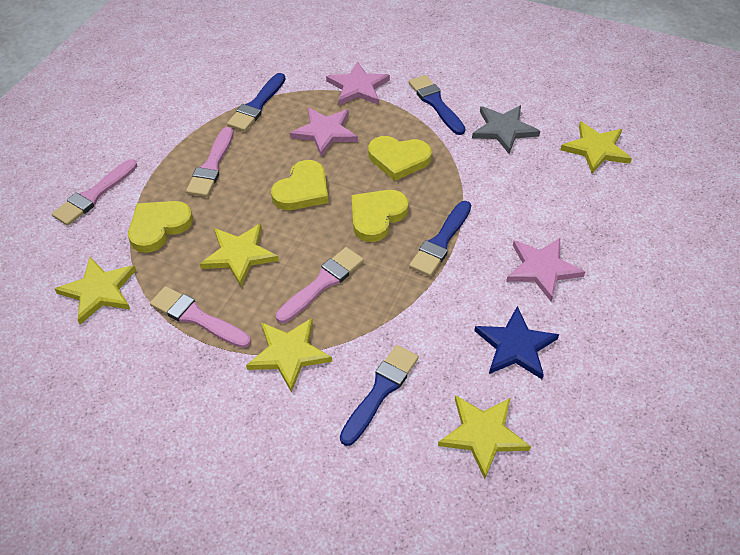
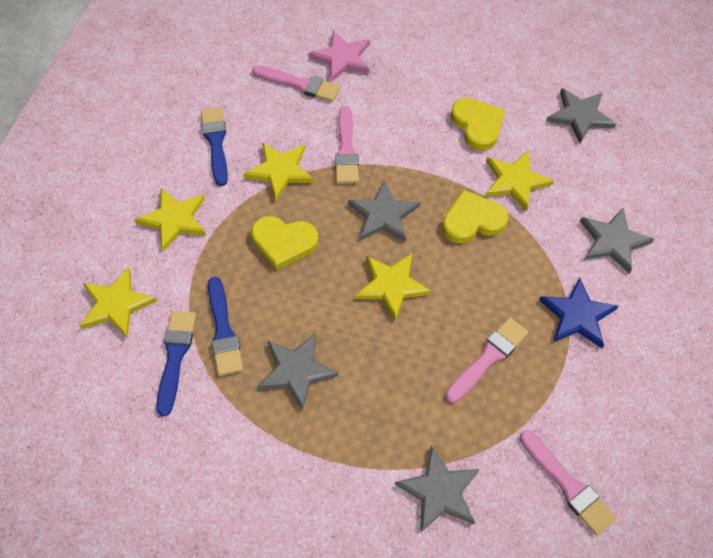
blue brush: 4 -> 3
grey star: 1 -> 5
pink star: 3 -> 1
yellow heart: 4 -> 3

